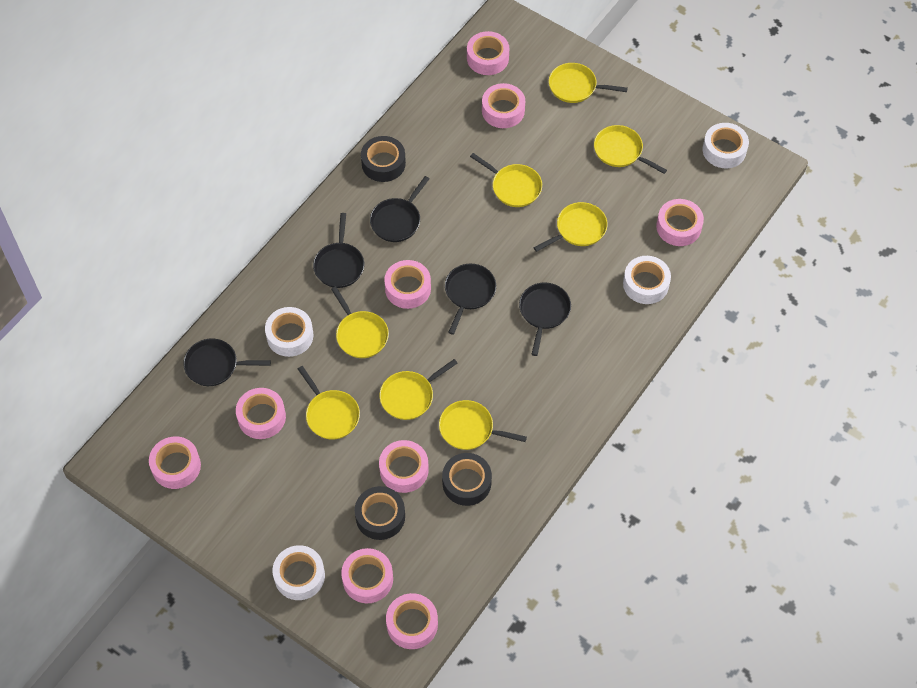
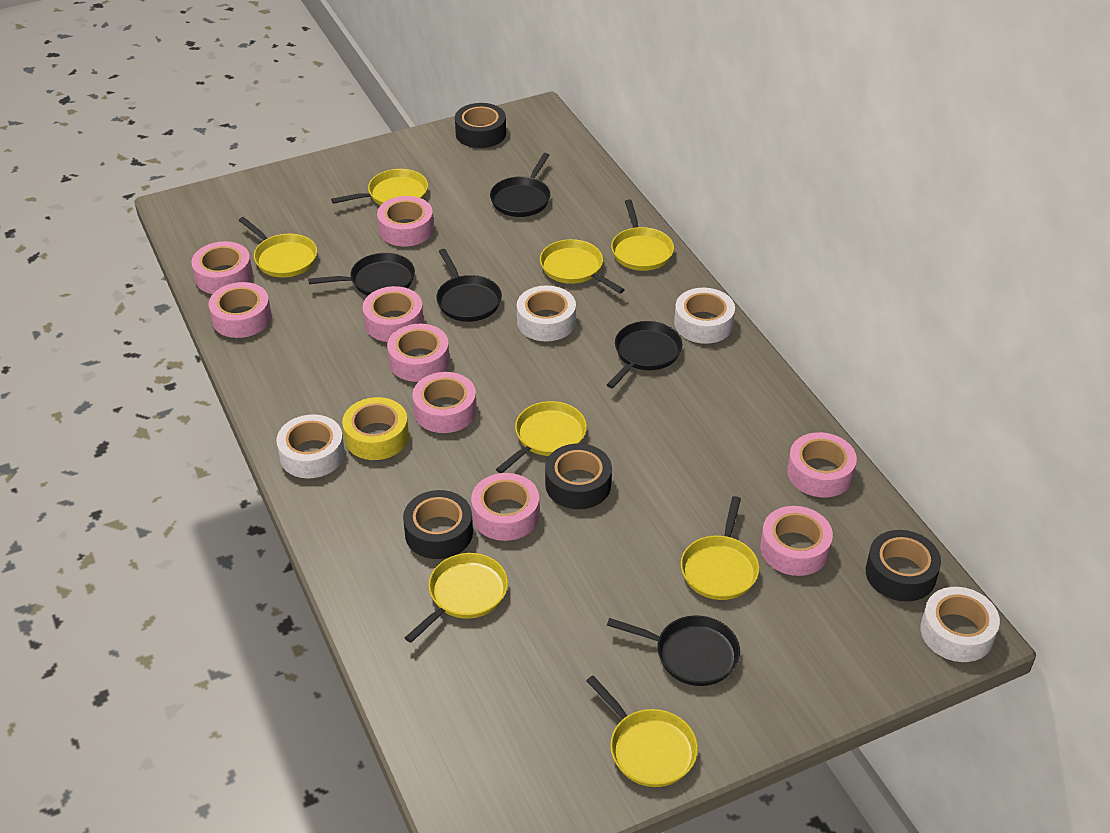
black tape: 3 -> 4
yellow tape: 0 -> 1

